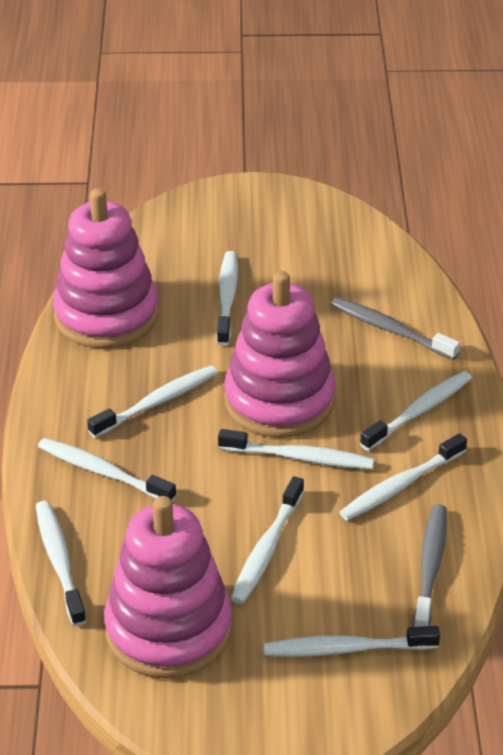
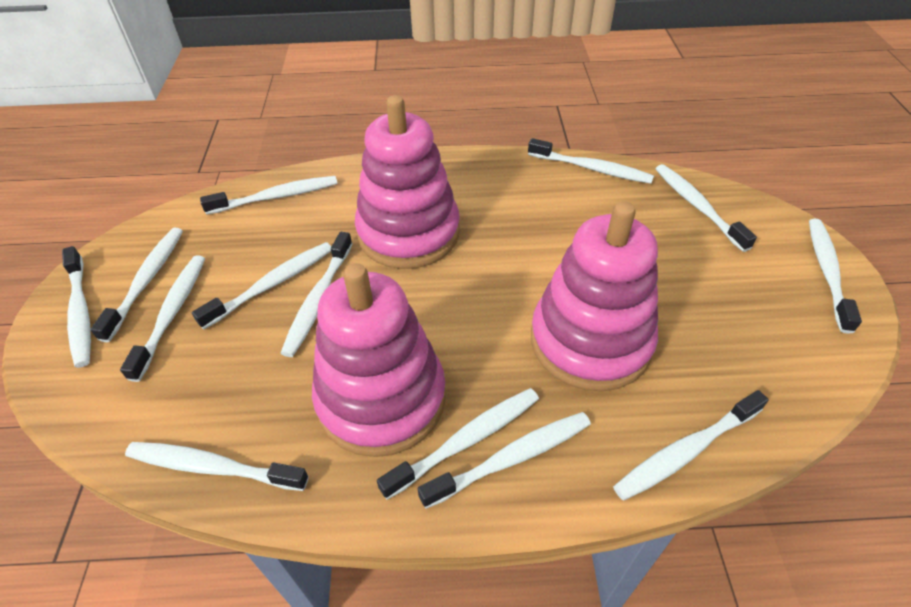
grey toothbrush: 2 -> 0
white toothbrush: 9 -> 13

